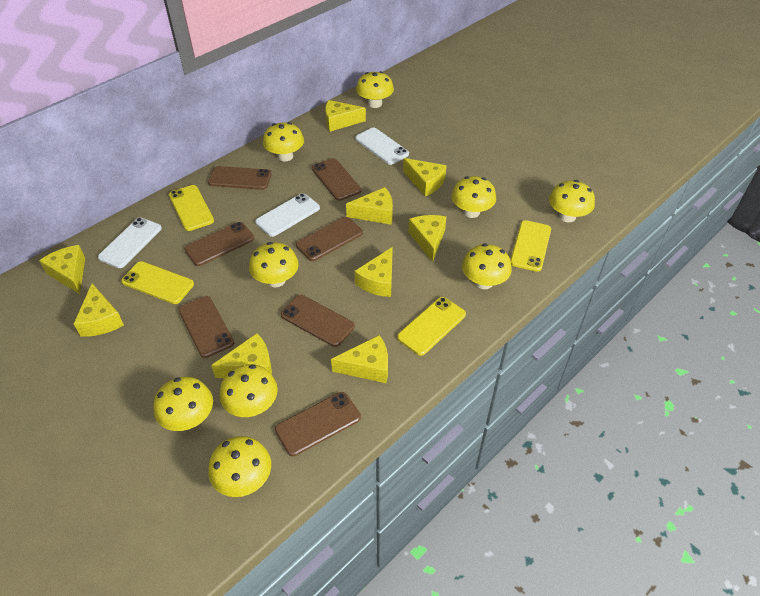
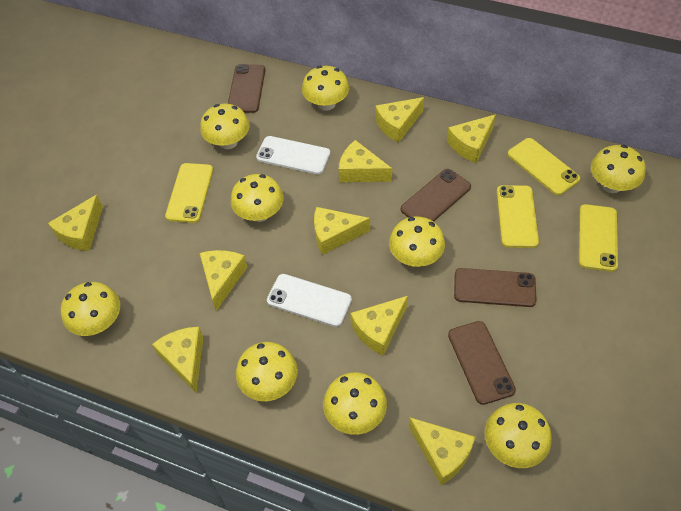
brown phone: 7 -> 4
white phone: 3 -> 2

